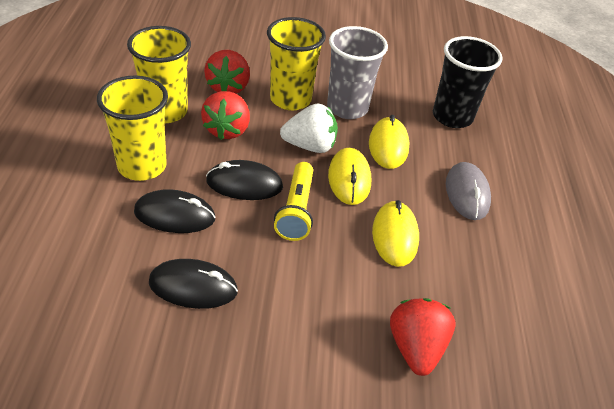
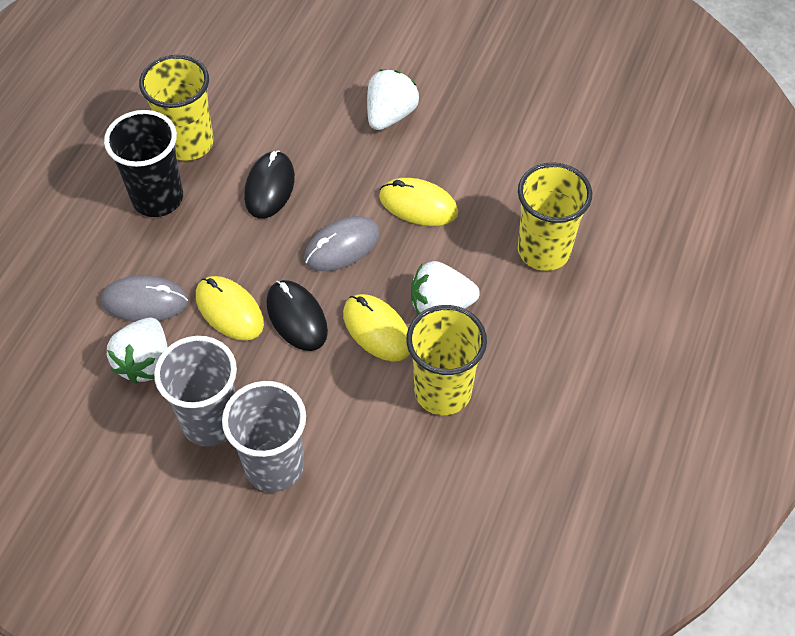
black mouse: 3 -> 2
grey cup: 1 -> 2
grey mouse: 1 -> 2
red strawberry: 3 -> 0
white strawberry: 1 -> 3
yellow flashlight: 1 -> 0

